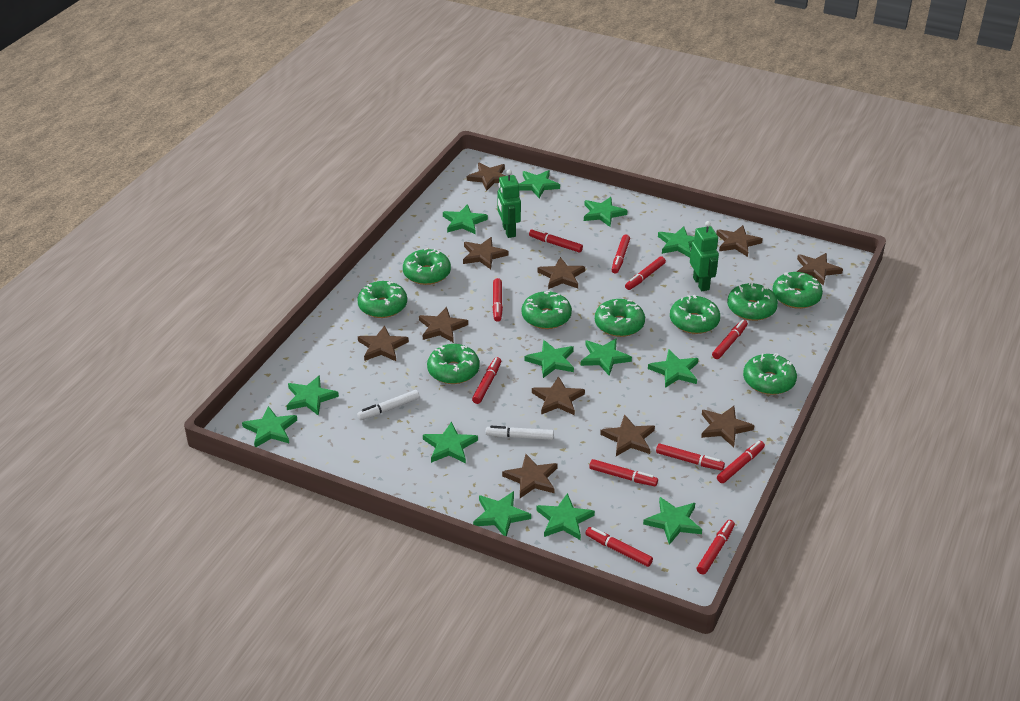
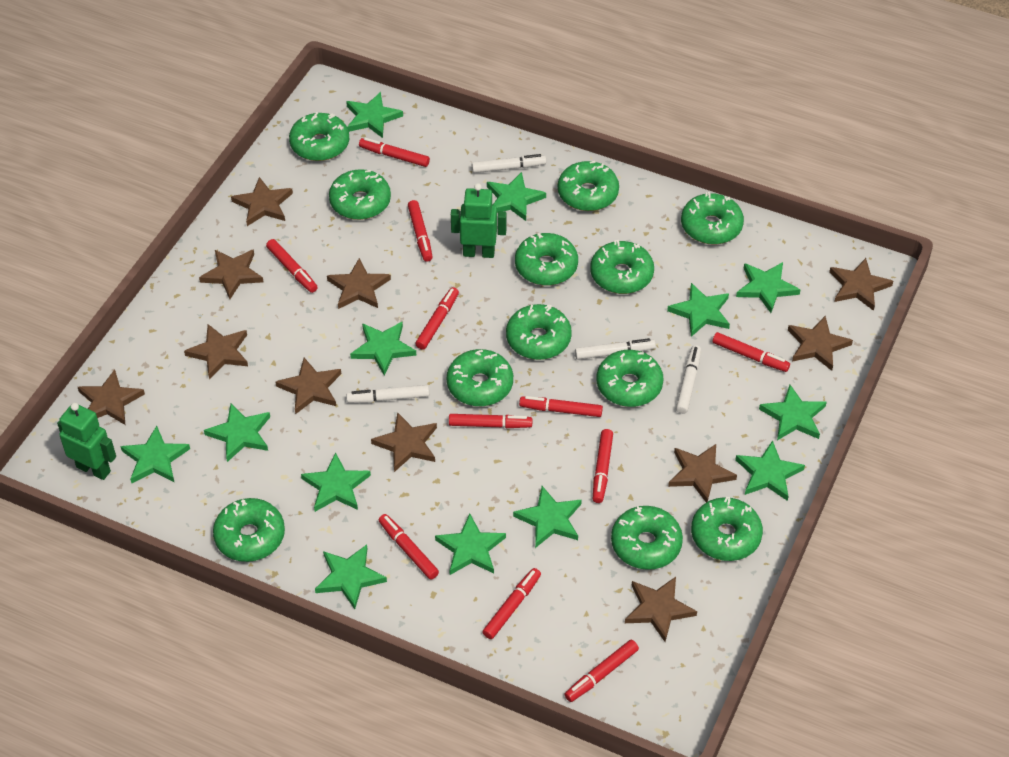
green donut: 9 -> 12
white marker: 2 -> 4

